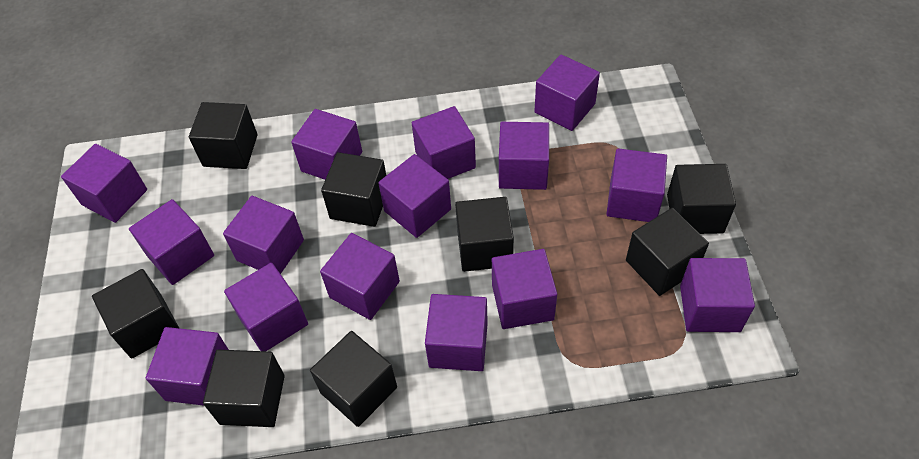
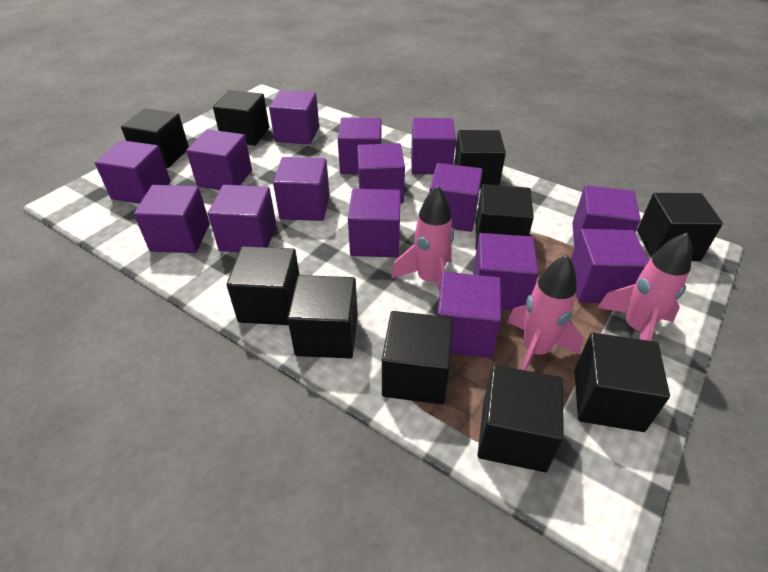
black cube: 8 -> 10
pink rocket: 0 -> 3

